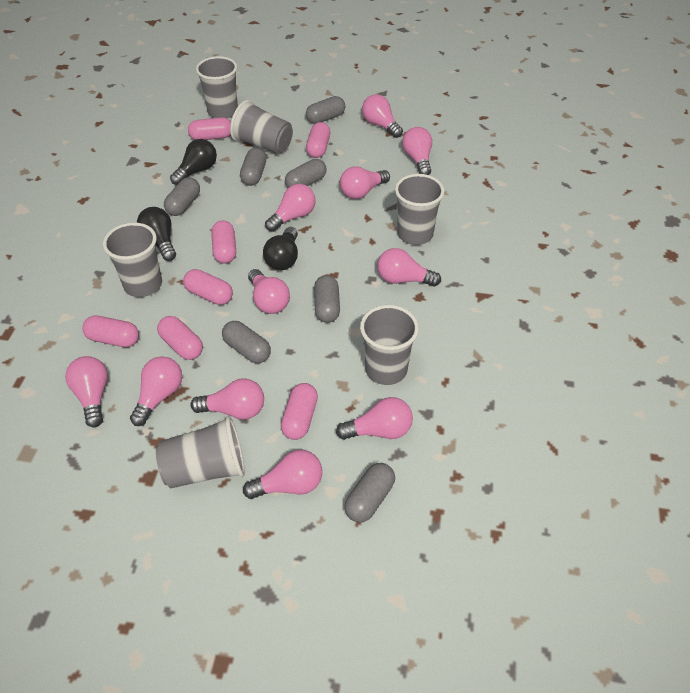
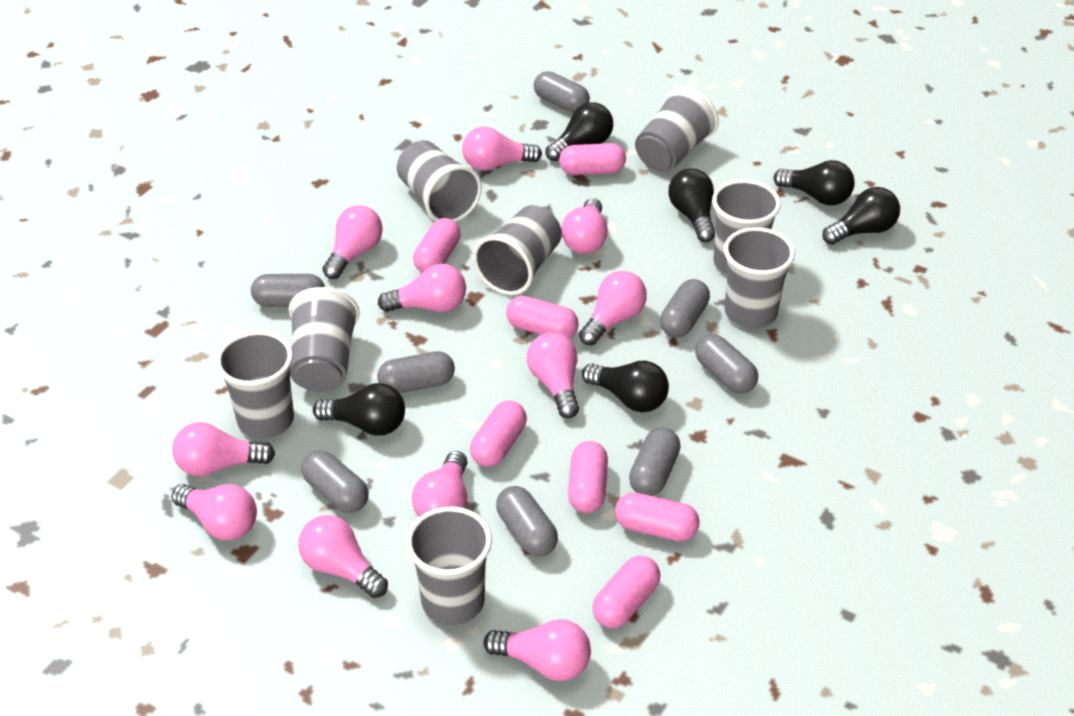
black light bulb: 3 -> 6
grey capsule: 7 -> 8
grey cup: 6 -> 8

